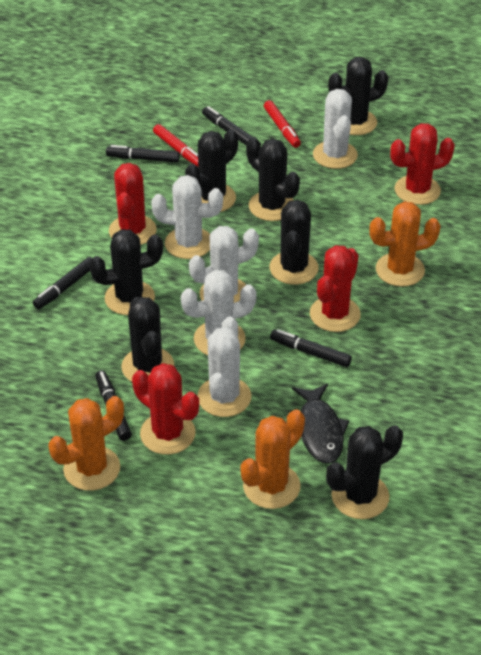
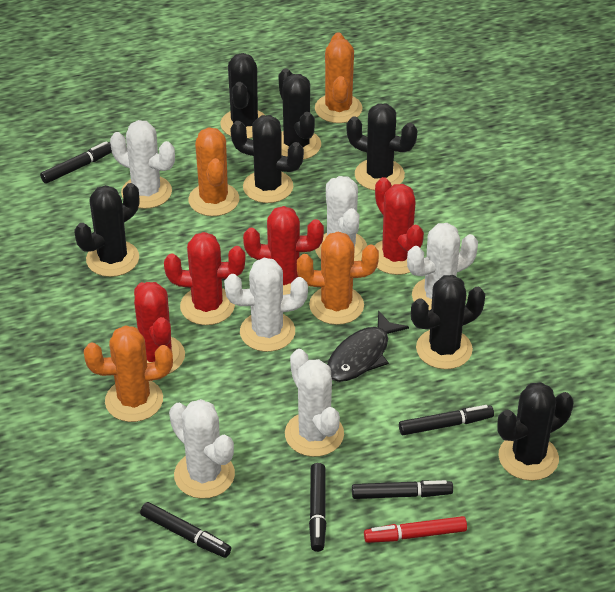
orange cactus: 3 -> 4
red marker: 2 -> 1
white cactus: 5 -> 6

